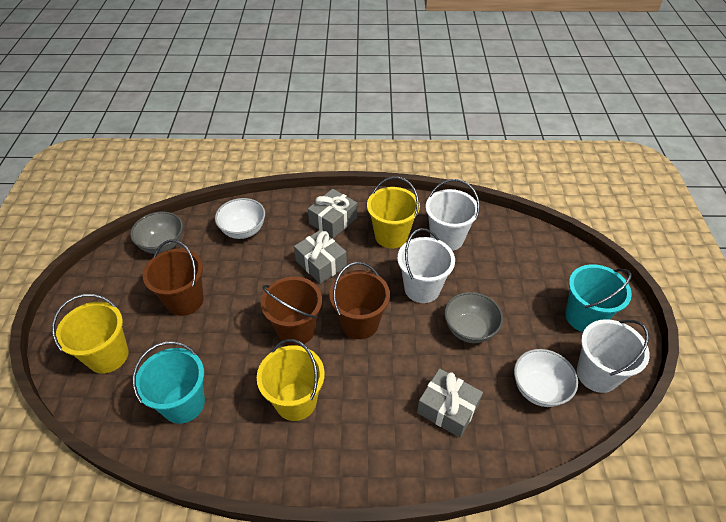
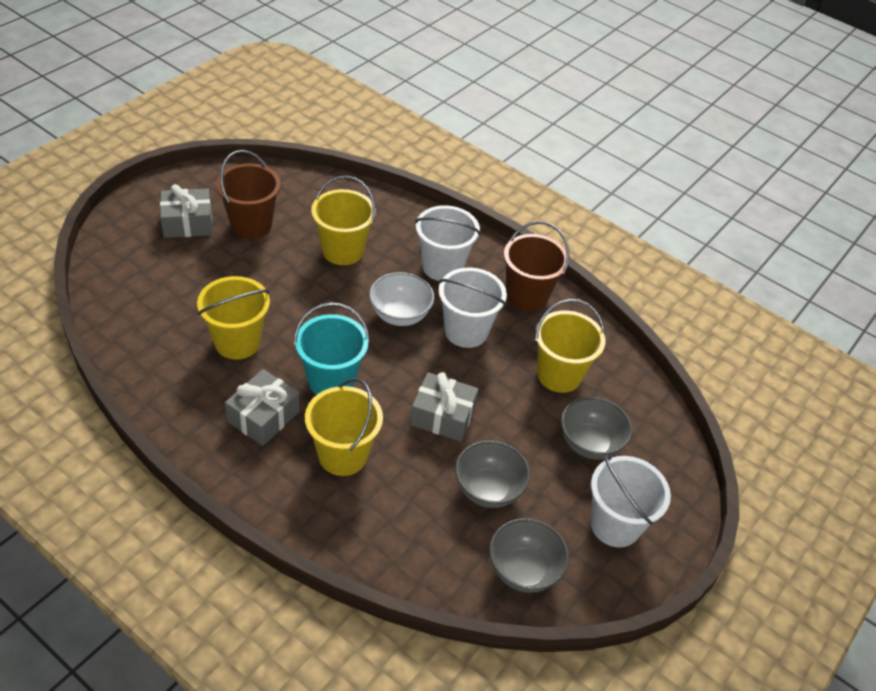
brown bucket: 3 -> 2
grey bowl: 2 -> 3
turquoise bucket: 2 -> 1
white bowl: 2 -> 1
yellow bucket: 3 -> 4

